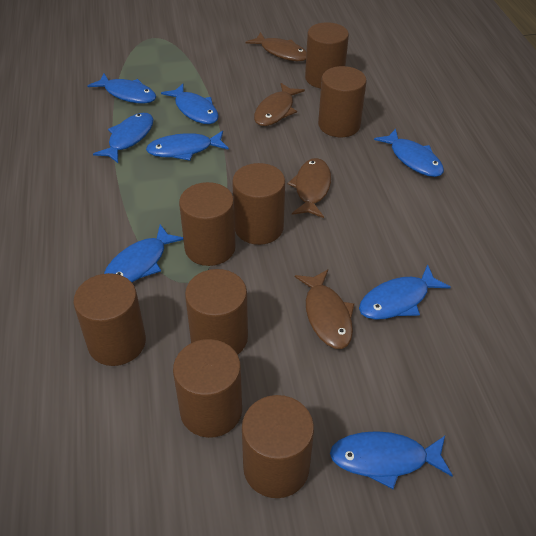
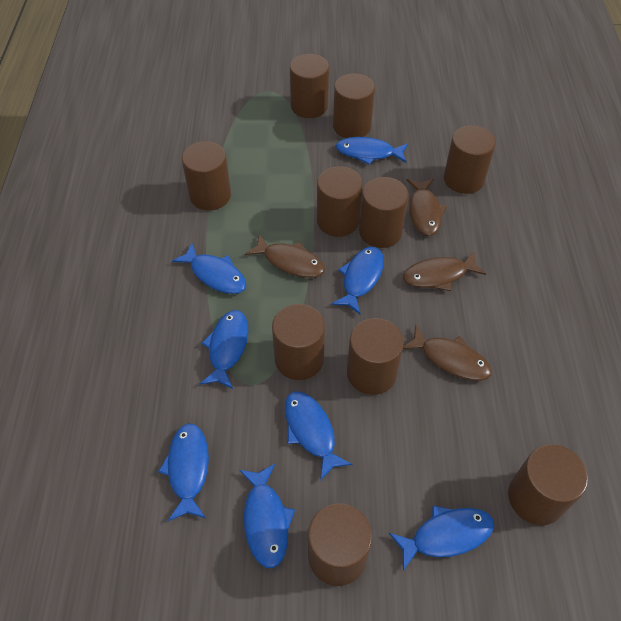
brown cylinder: 8 -> 10

